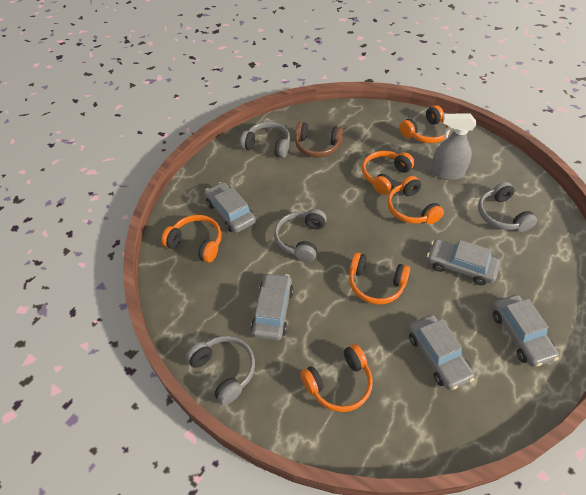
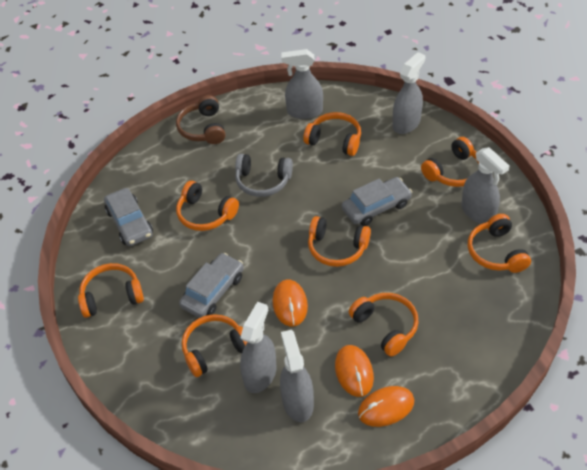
grey car: 5 -> 3
grey headphones: 4 -> 1
grey spray bottle: 1 -> 5
orange headphones: 6 -> 8
orange mouse: 0 -> 3

